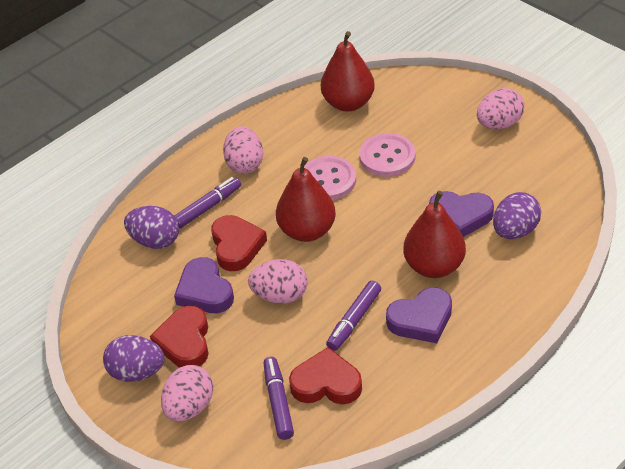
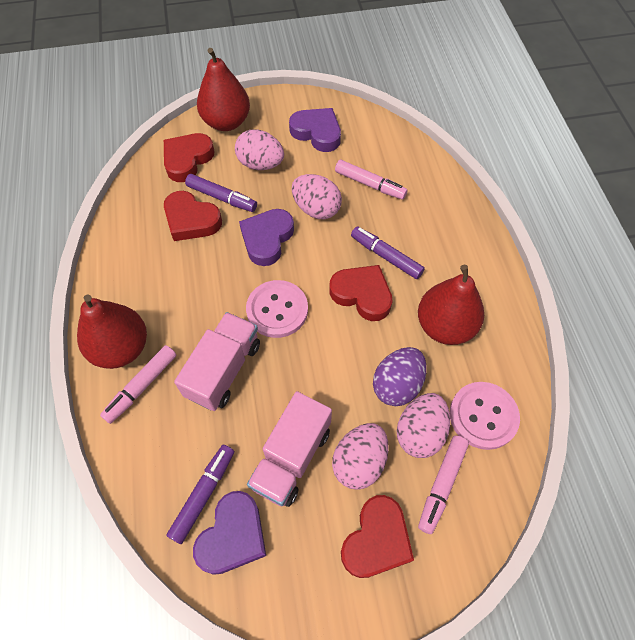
pink marker: 0 -> 3
pink truck: 0 -> 2
purple egg: 3 -> 1
red heart: 3 -> 4

